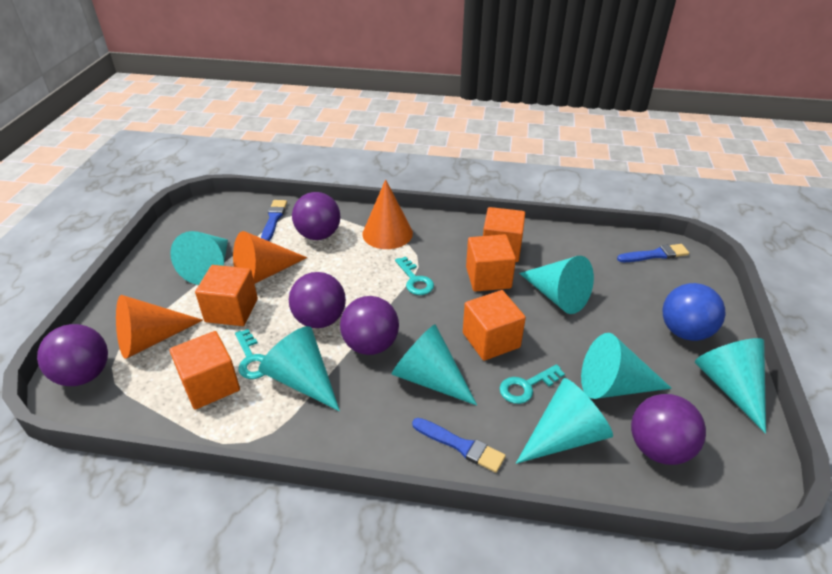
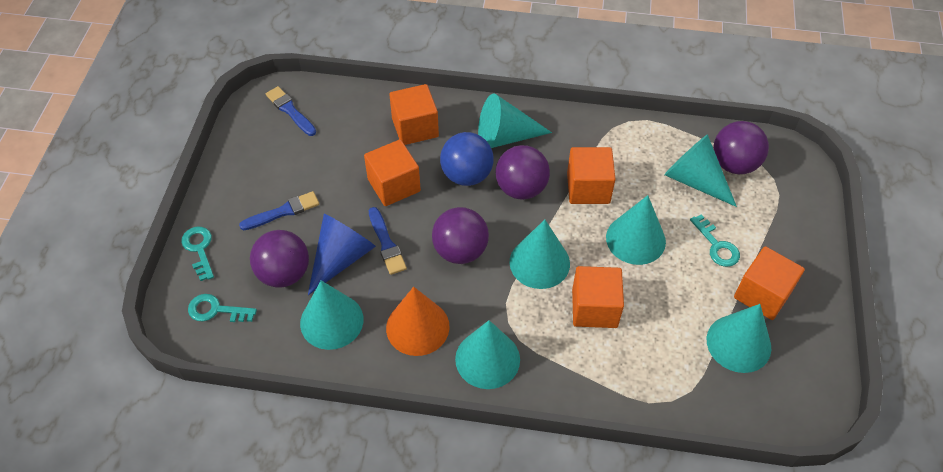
blue cone: 0 -> 1
orange cone: 3 -> 1
purple ball: 5 -> 4

